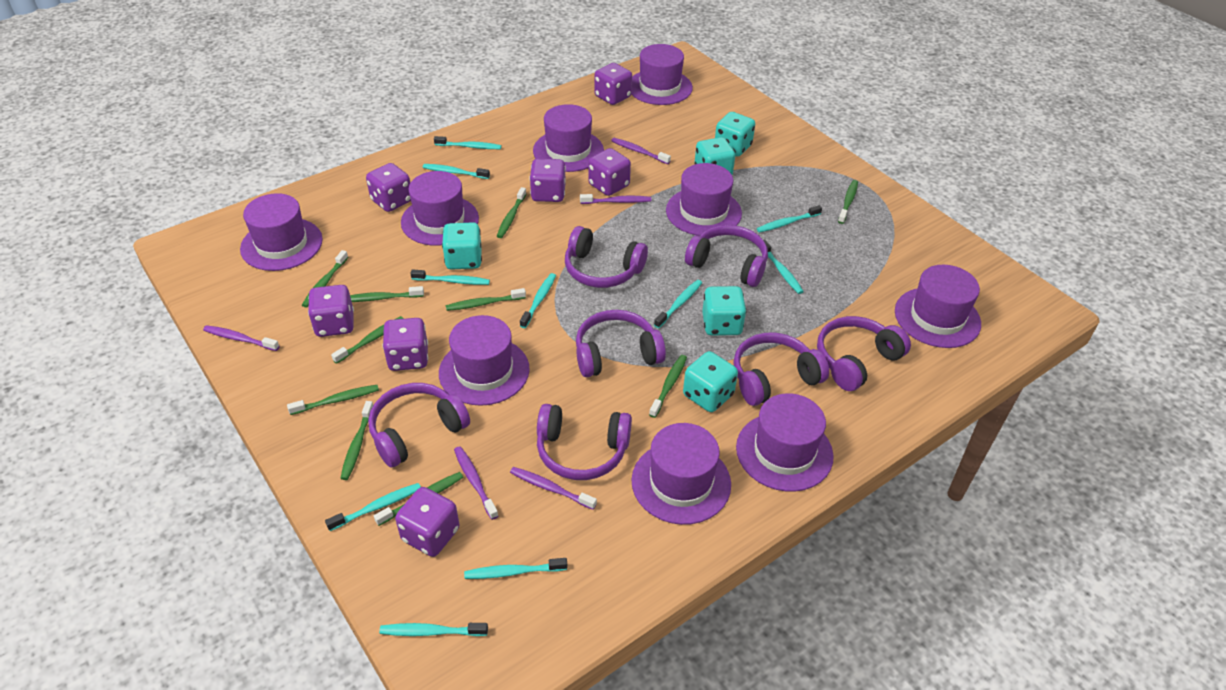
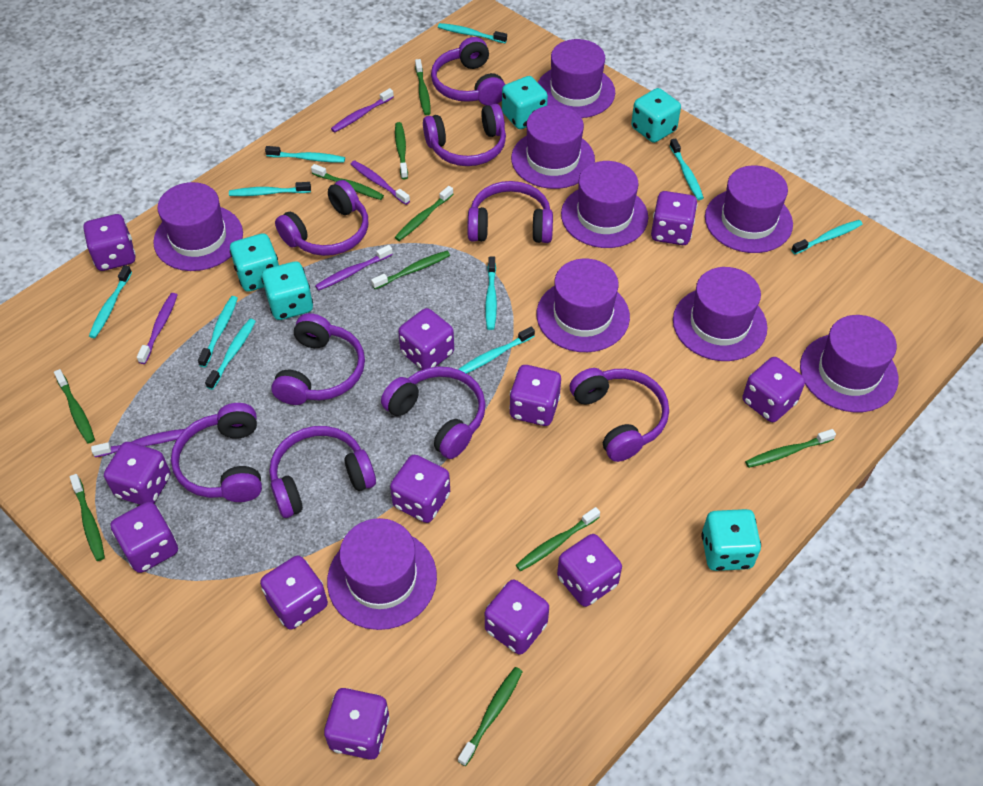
purple dice: 7 -> 12
purple headphones: 7 -> 9

